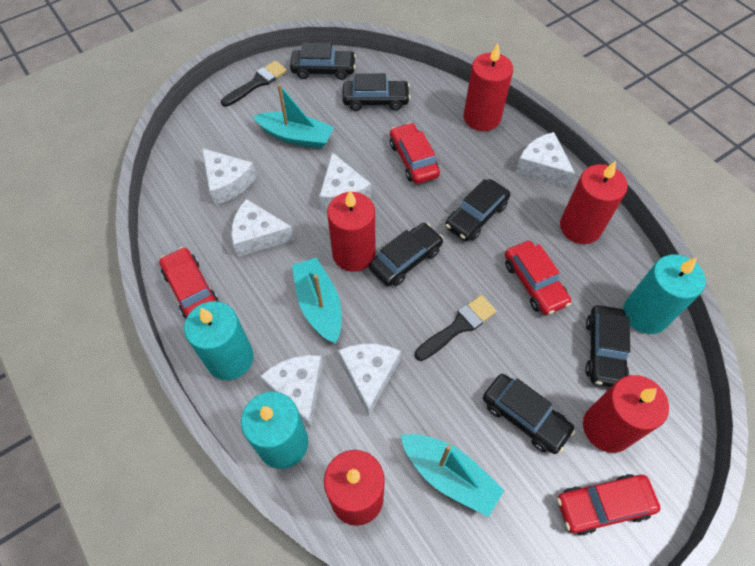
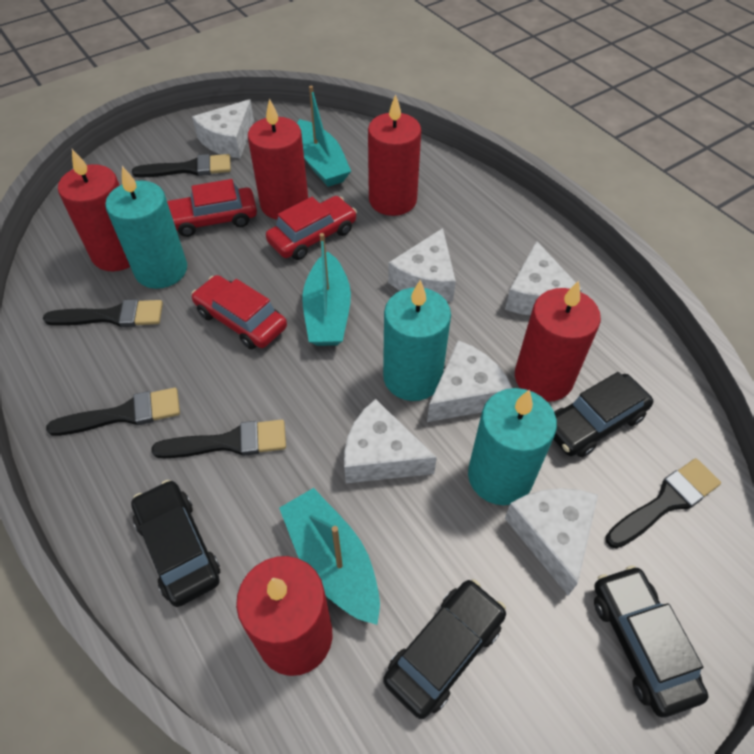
black brush: 2 -> 5
black car: 6 -> 4
red car: 4 -> 3

